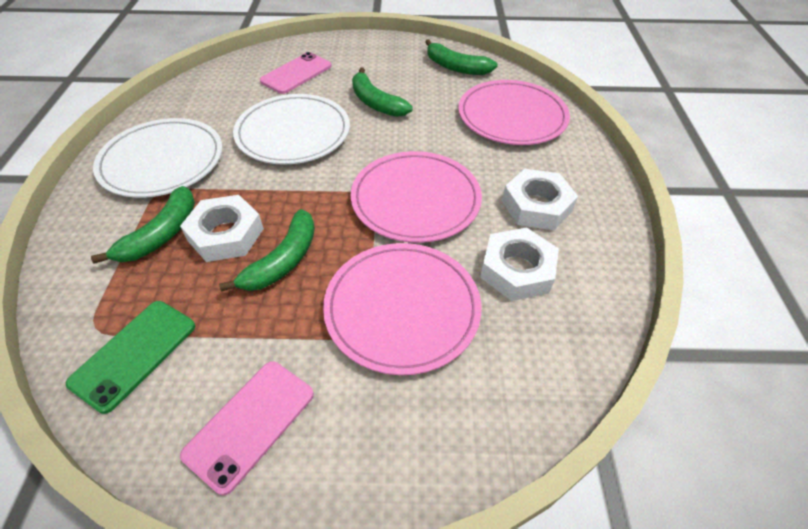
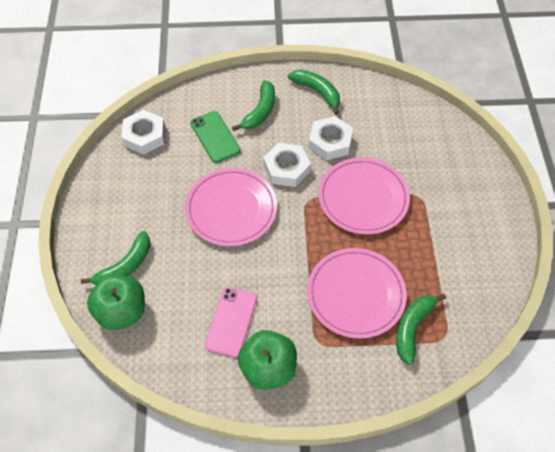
green apple: 0 -> 2
pink phone: 2 -> 1
white plate: 2 -> 0

